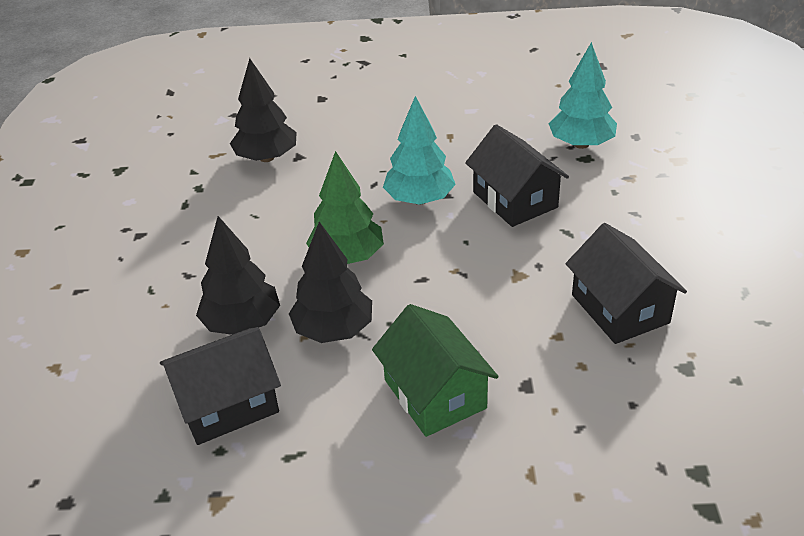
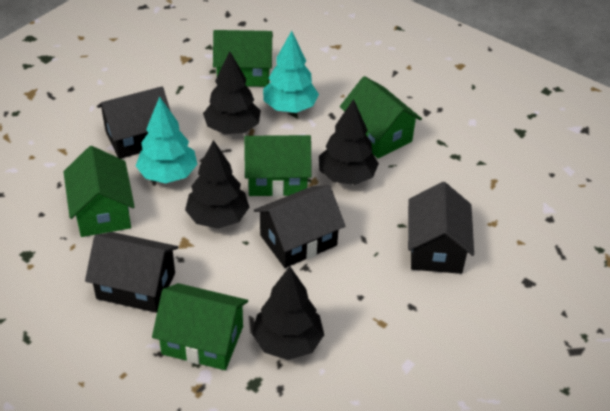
black house: 3 -> 4
black tree: 3 -> 4
green house: 1 -> 5
green tree: 1 -> 0

